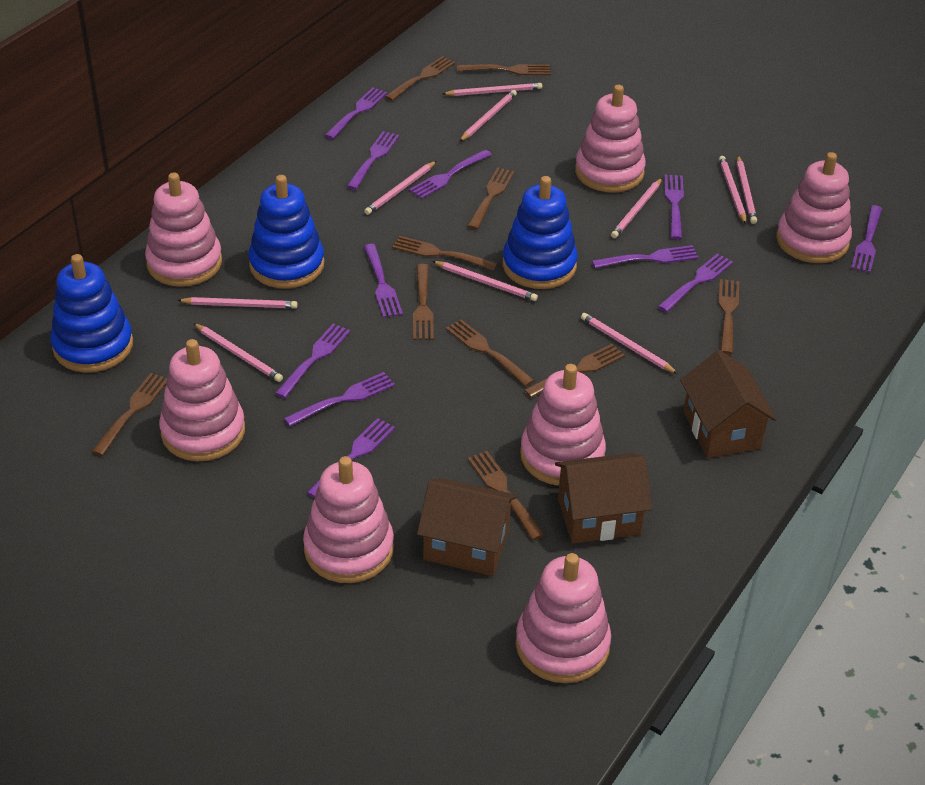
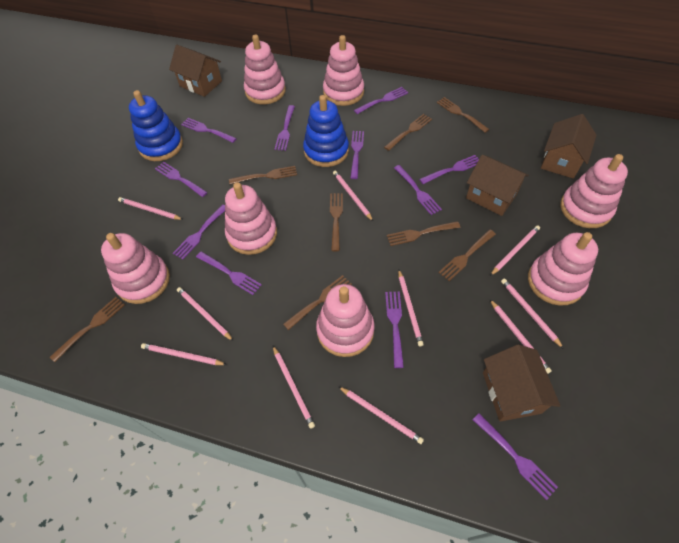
blue stacking toy: 3 -> 2
brown fork: 10 -> 8
brown house: 3 -> 4

